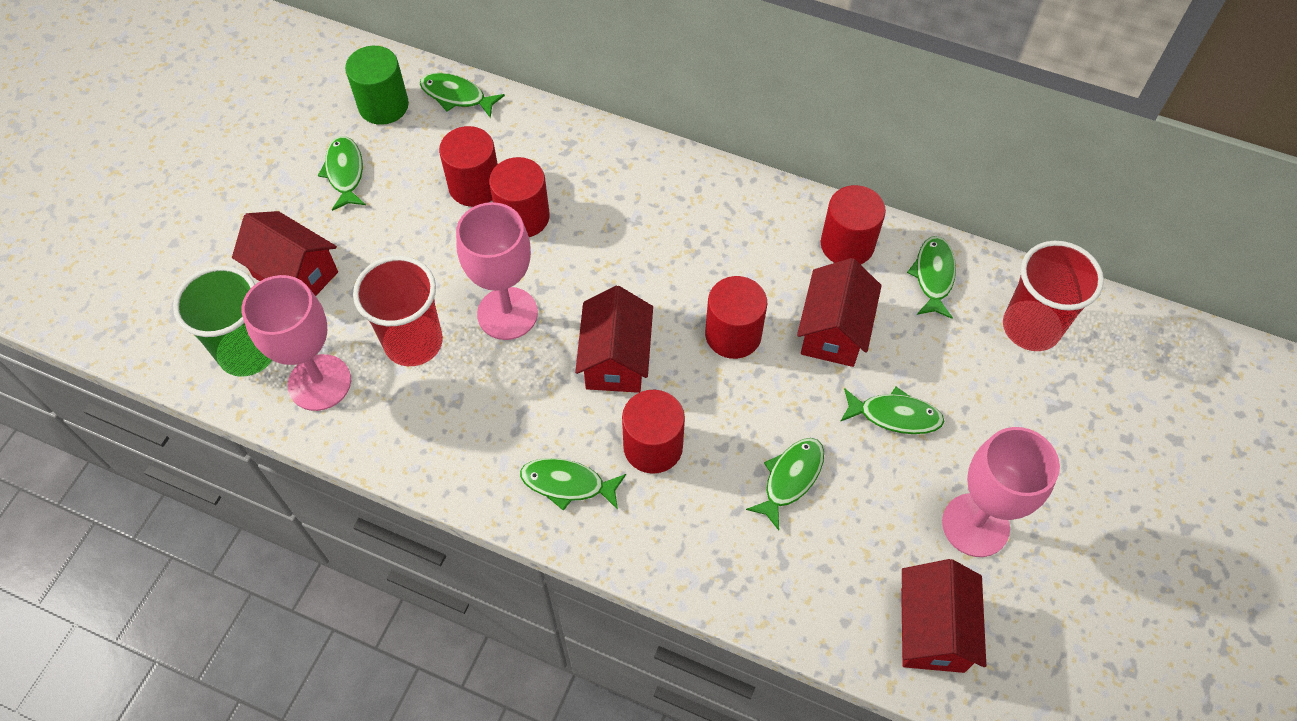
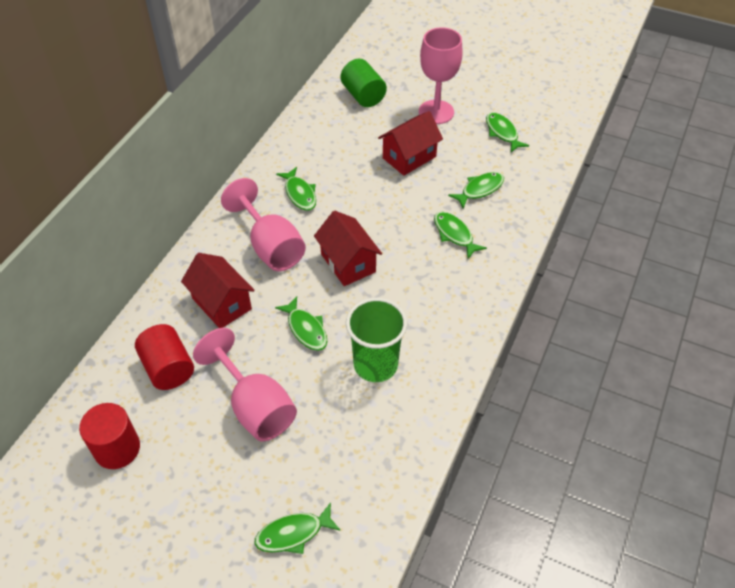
red cup: 2 -> 0
red cylinder: 5 -> 2
red house: 4 -> 3

